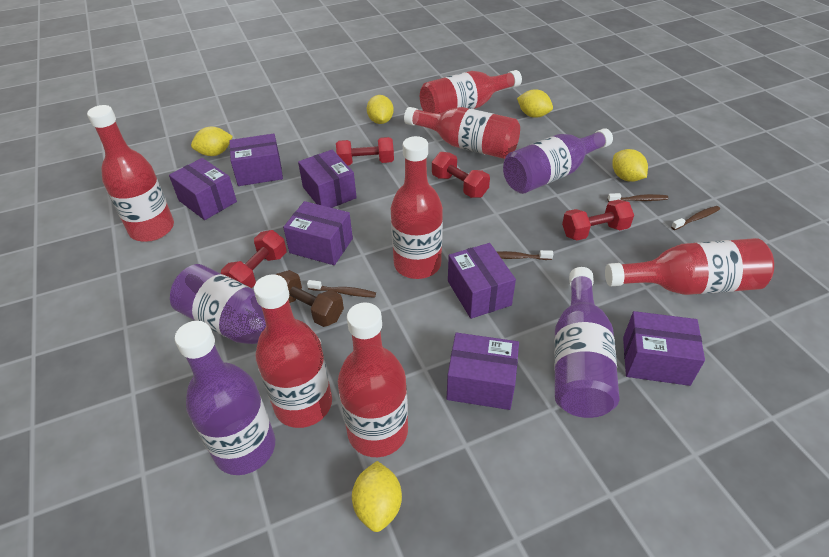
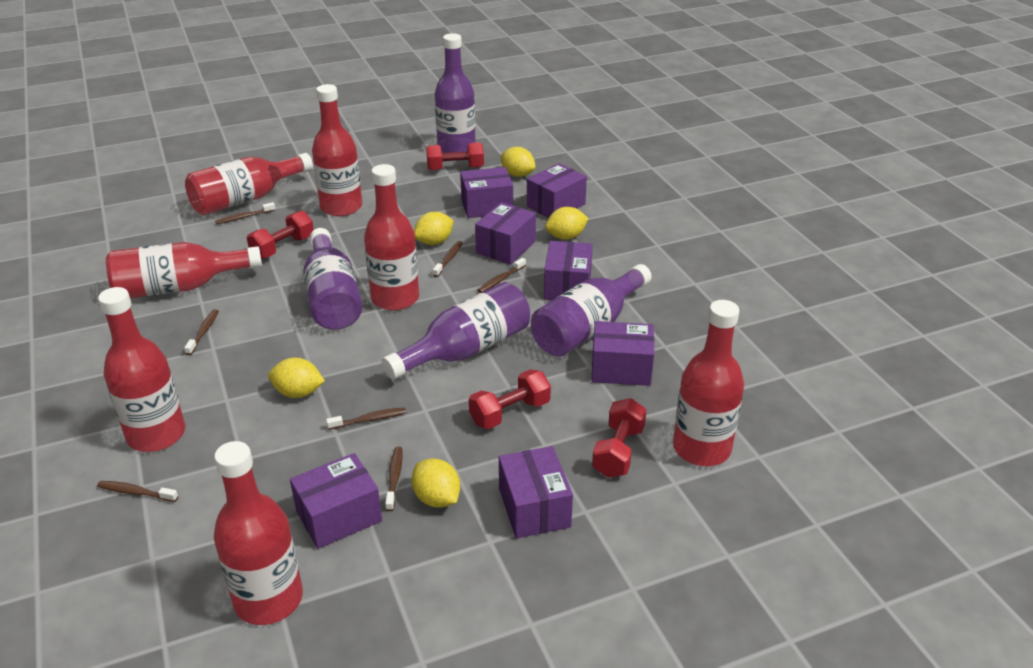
brown dumbbell: 1 -> 0
brown toothbrush: 4 -> 7

